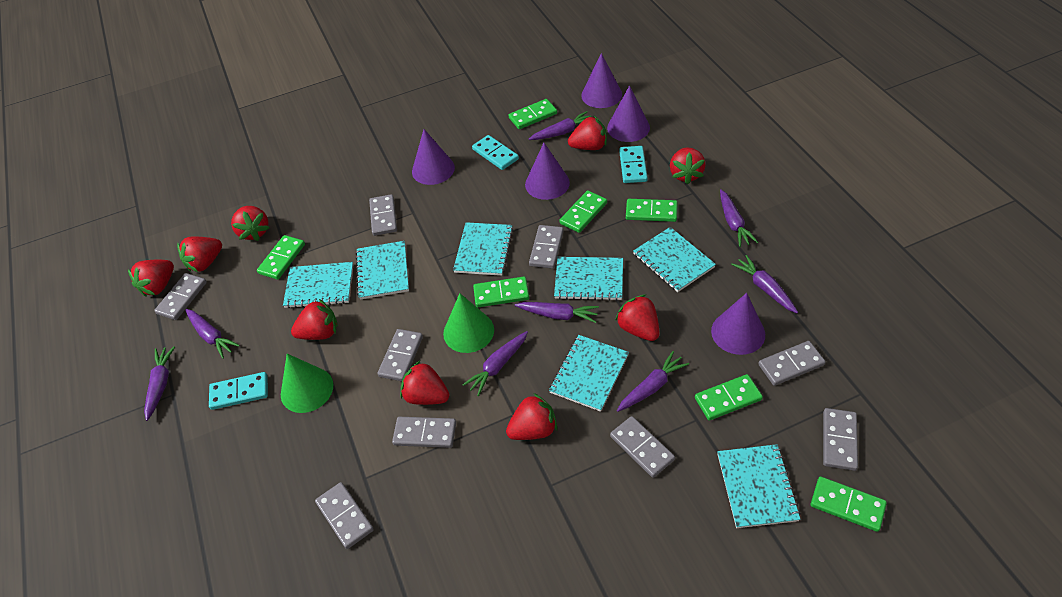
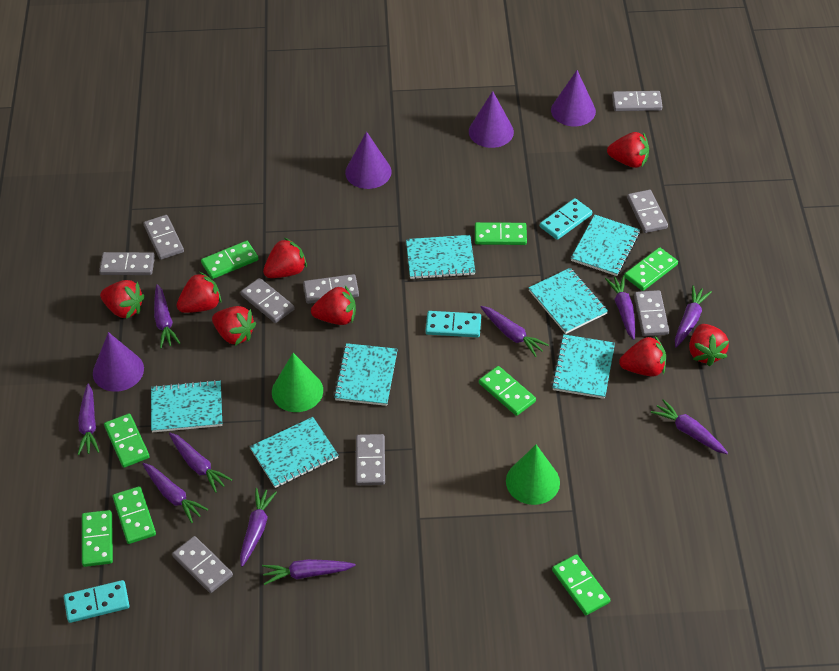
green domino: 7 -> 8
purple carrot: 8 -> 10
purple cone: 5 -> 4
red strawberry: 9 -> 8

